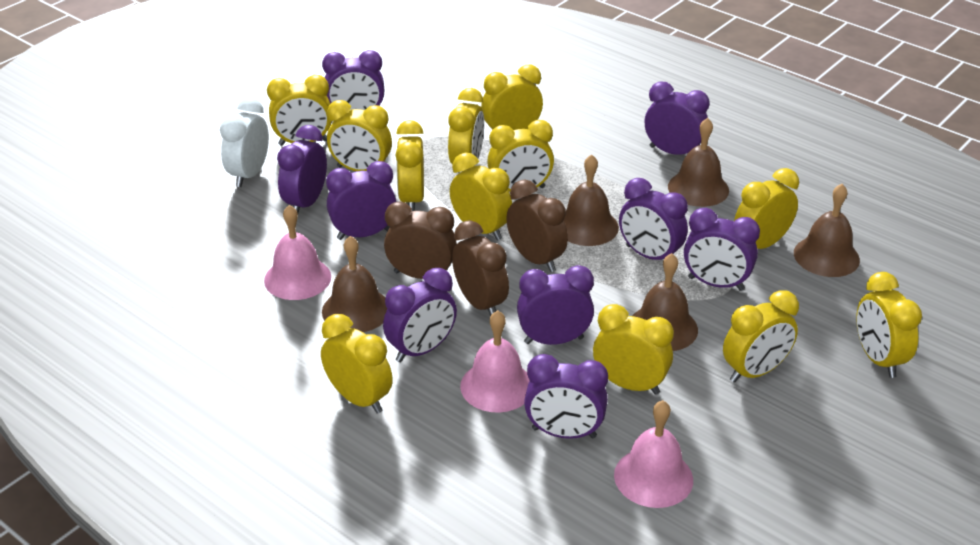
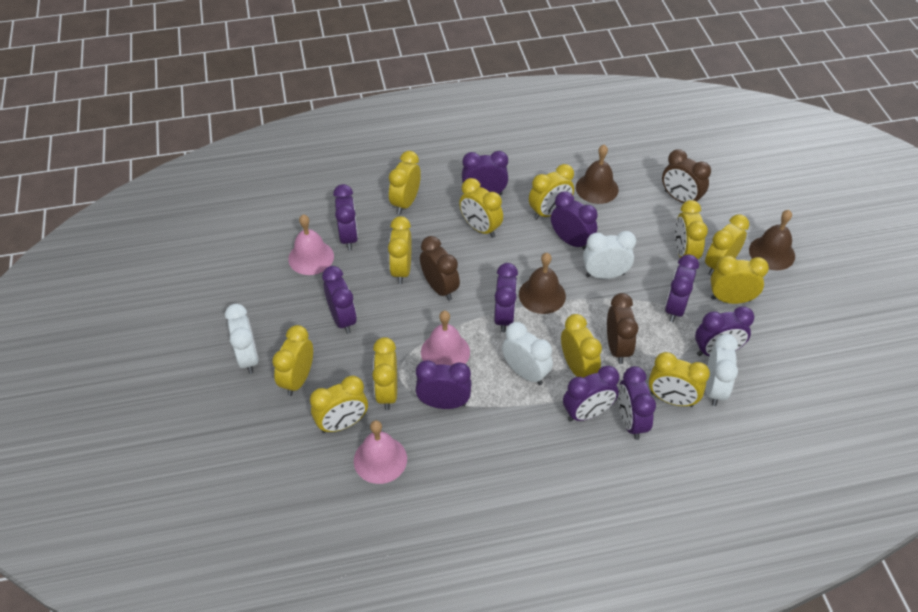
brown bell: 5 -> 3
purple clock: 9 -> 10
white clock: 1 -> 4

